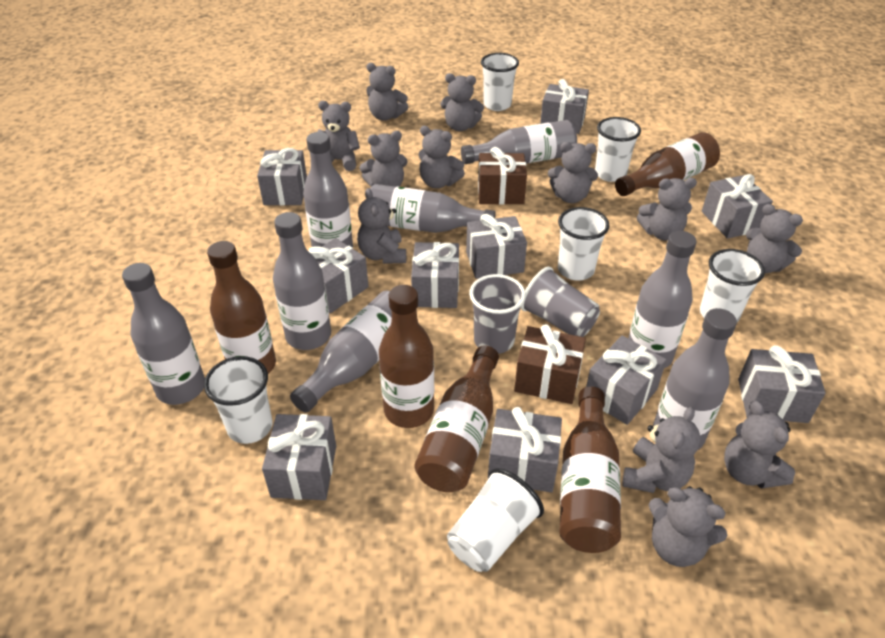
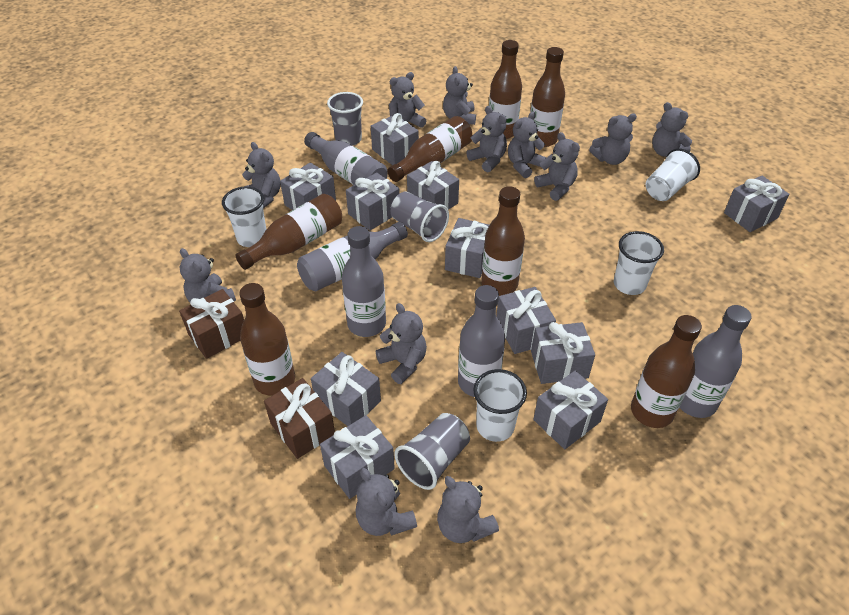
brown bottle: 5 -> 7
grey bottle: 8 -> 5
grey cup: 2 -> 3
grey gift: 10 -> 11
white cup: 6 -> 4

